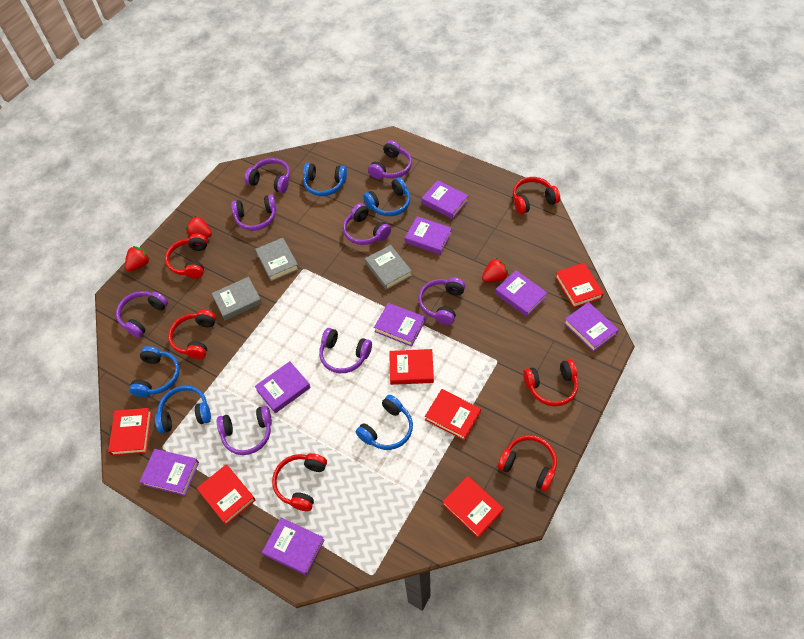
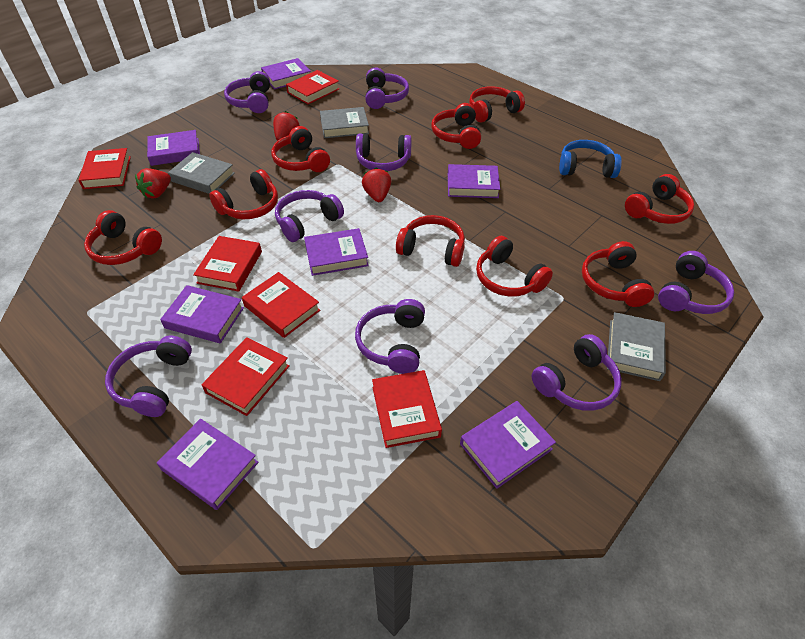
blue headphones: 5 -> 1
purple book: 8 -> 7
red headphones: 6 -> 9

